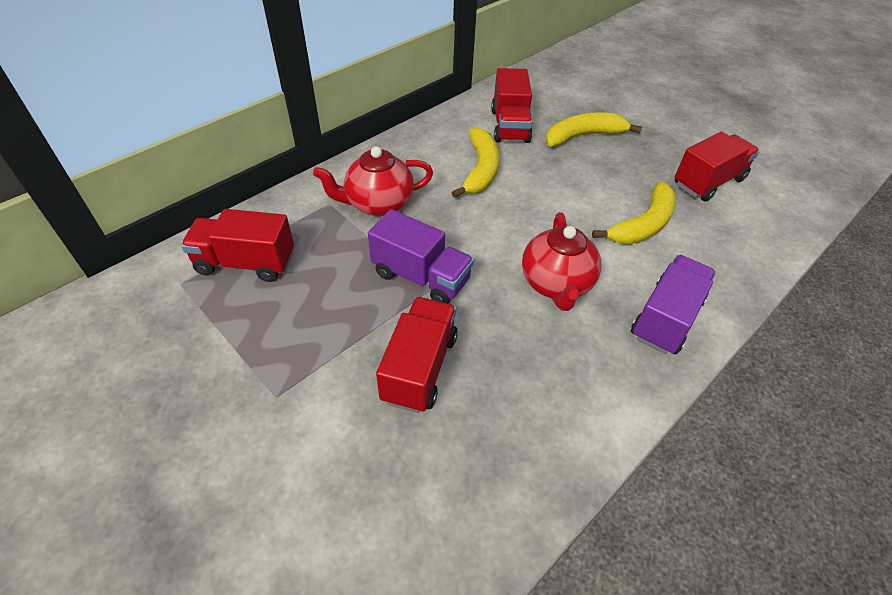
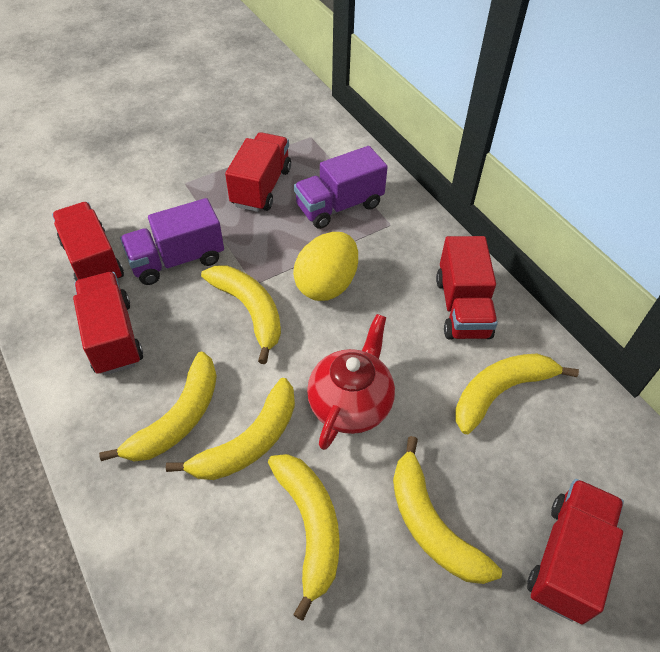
red teapot: 2 -> 1
red truck: 4 -> 5
yellow banana: 3 -> 6
yellow egg: 0 -> 1

